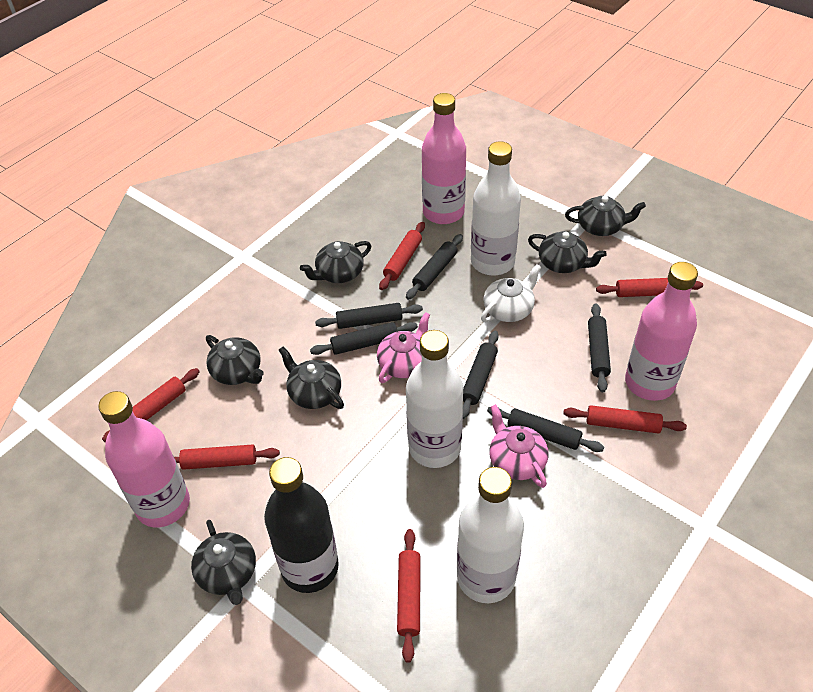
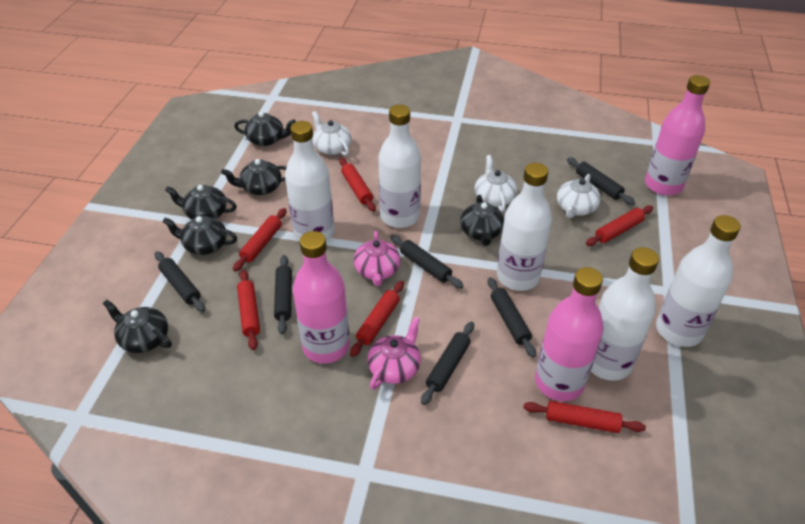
black bottle: 1 -> 0
white bottle: 3 -> 5
white teapot: 1 -> 3

